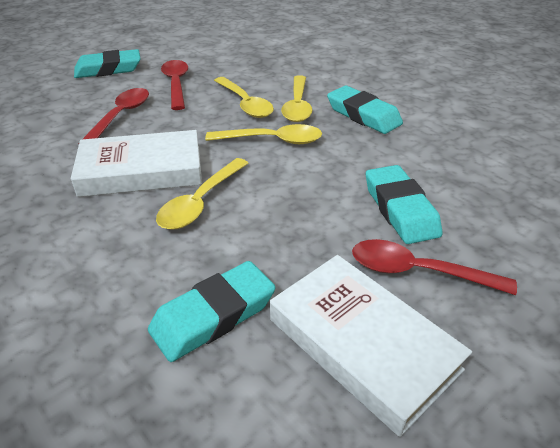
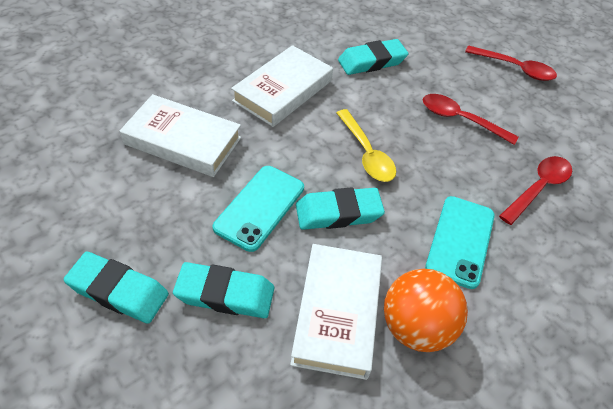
orange ball: 0 -> 1
turquoise phone: 0 -> 2
white book: 2 -> 3
yellow spoon: 4 -> 1

